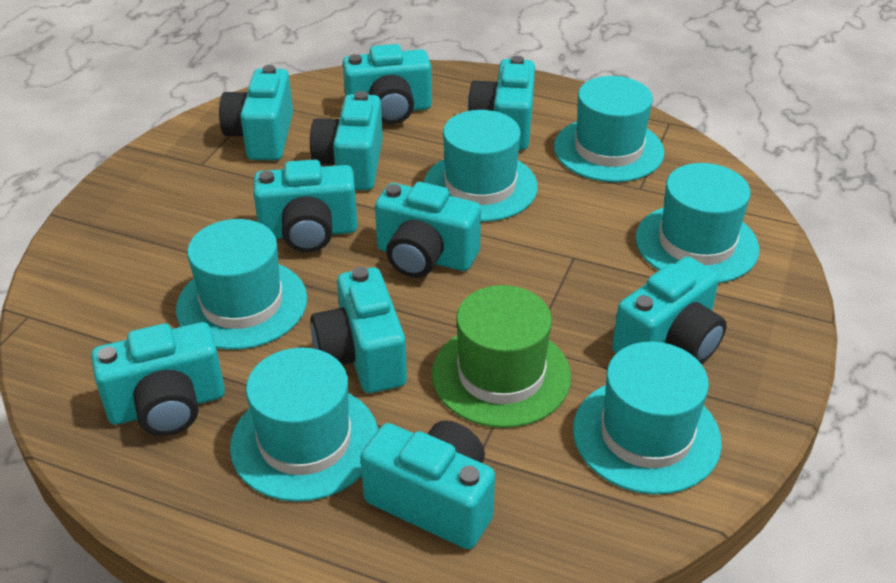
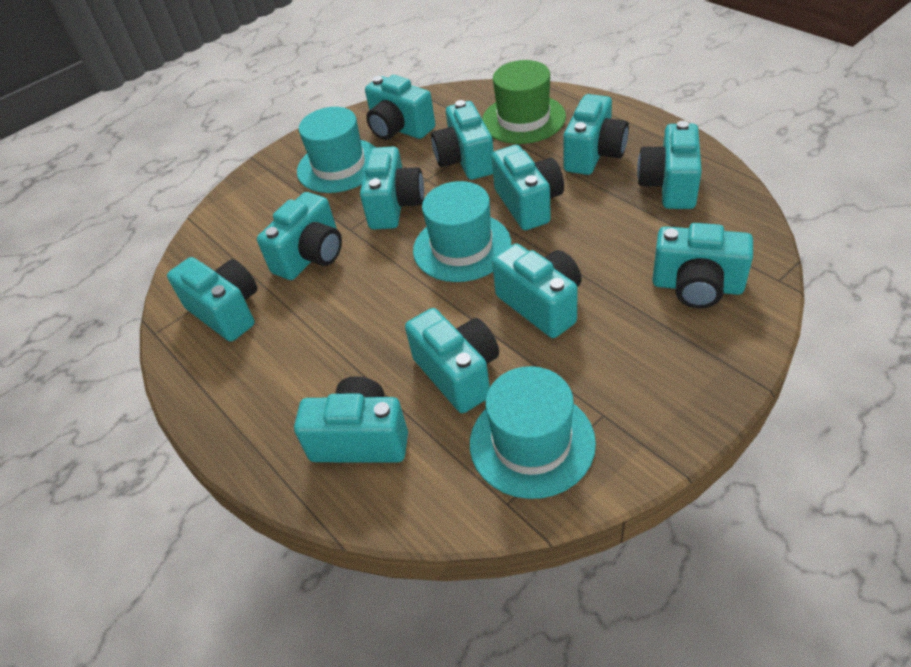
turquoise camera: 10 -> 12
turquoise hat: 6 -> 3

